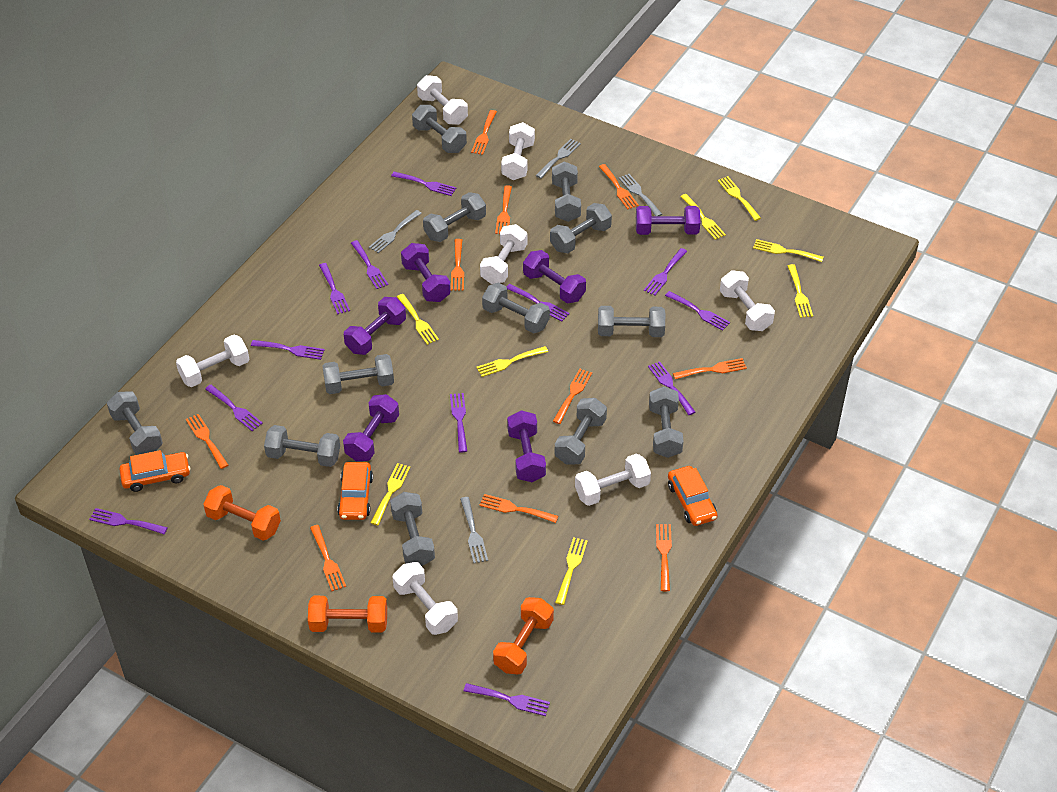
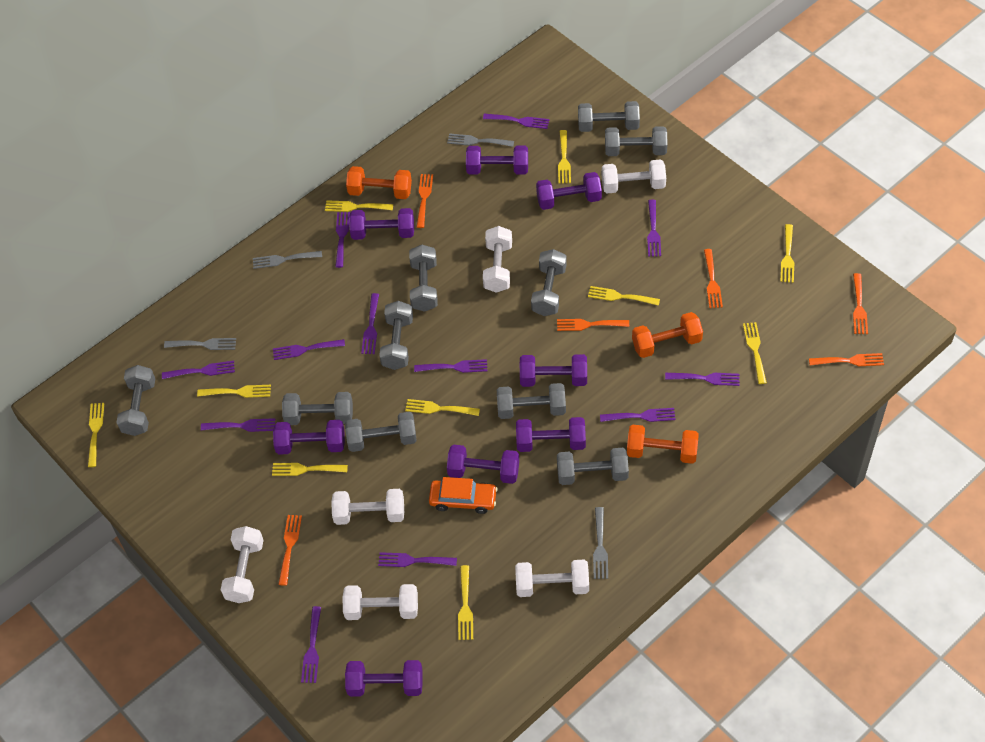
grey dumbbell: 12 -> 10
orange car: 3 -> 1
orange fork: 10 -> 6
purple dumbbell: 6 -> 8
white dumbbell: 7 -> 6
yellow fork: 8 -> 10

